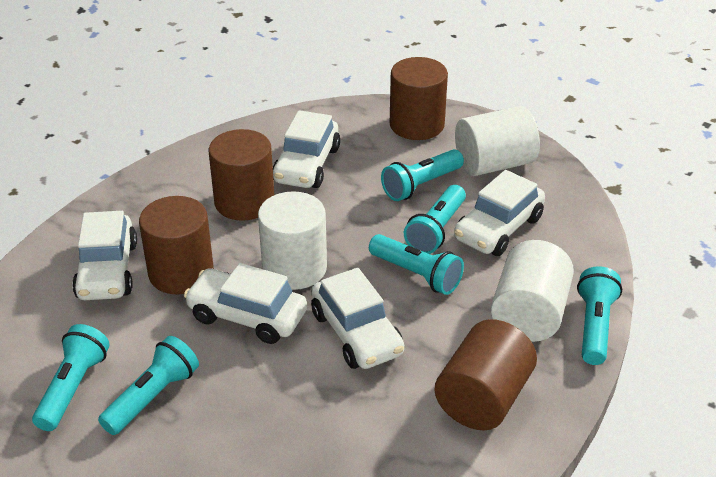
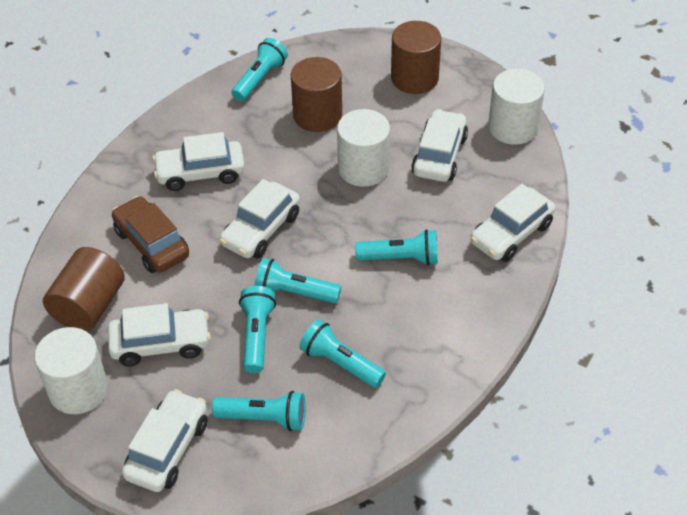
brown car: 0 -> 1
brown cylinder: 4 -> 3
white car: 5 -> 6

